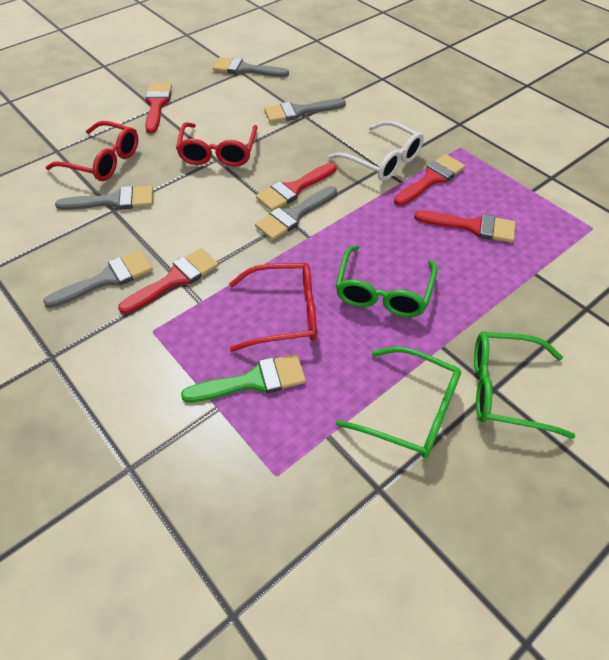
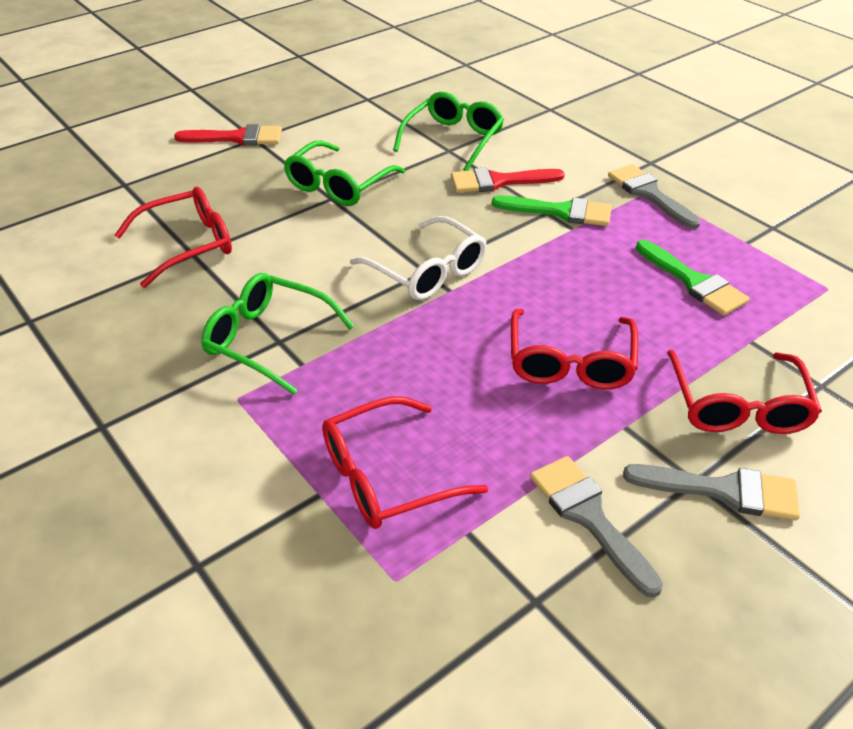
green brush: 1 -> 2
grey brush: 5 -> 3
red brush: 5 -> 2
red glasses: 3 -> 4

